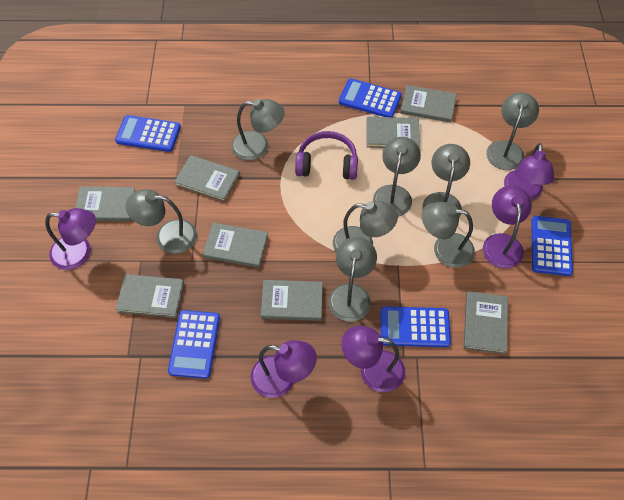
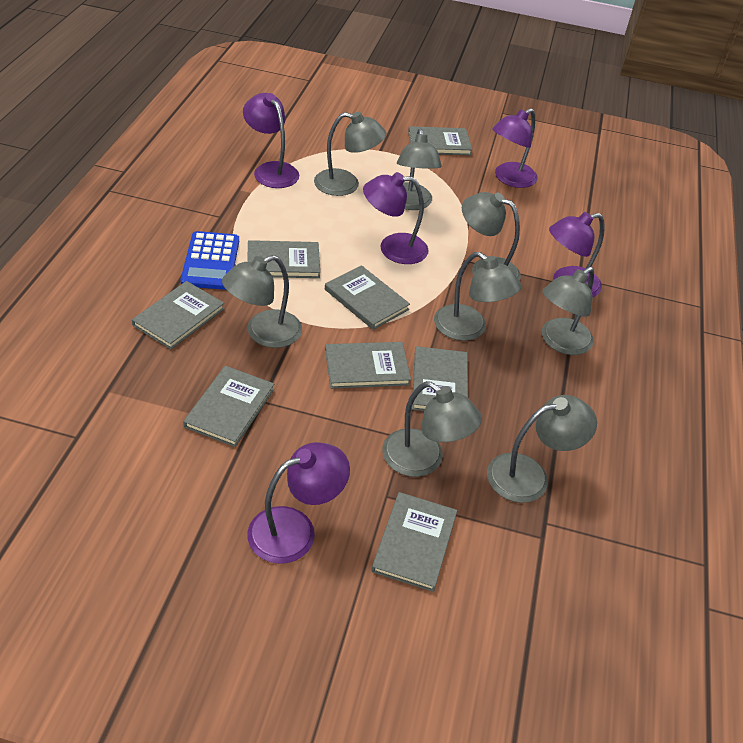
blue calculator: 5 -> 1
purple headphones: 1 -> 0

